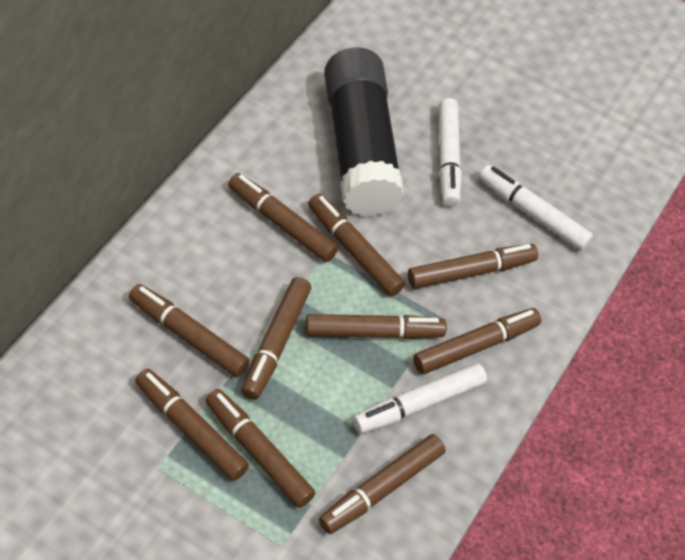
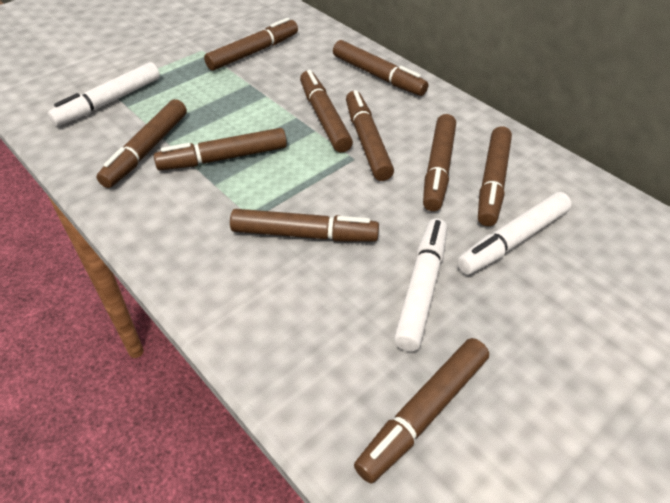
black glue stick: 1 -> 0

